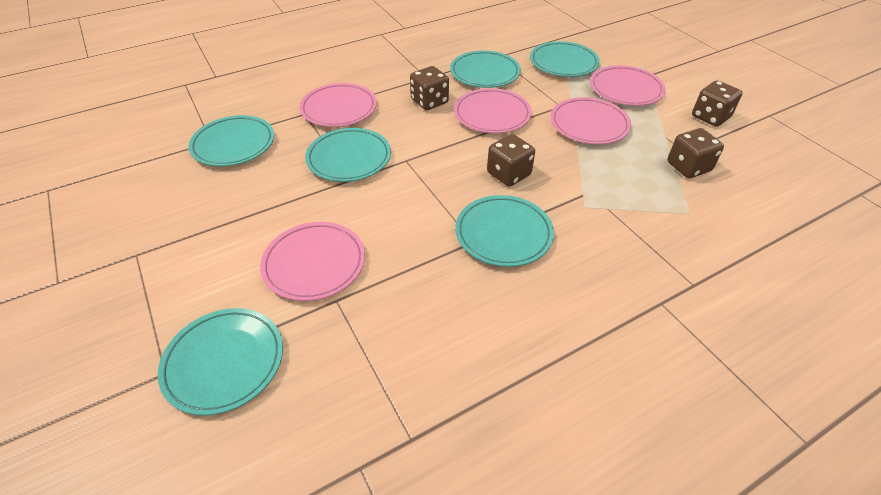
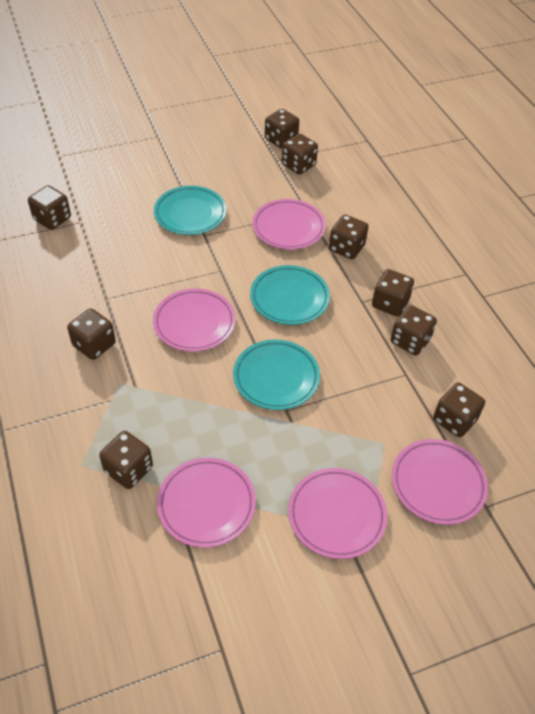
brown dice: 4 -> 9
turquoise plate: 6 -> 3

